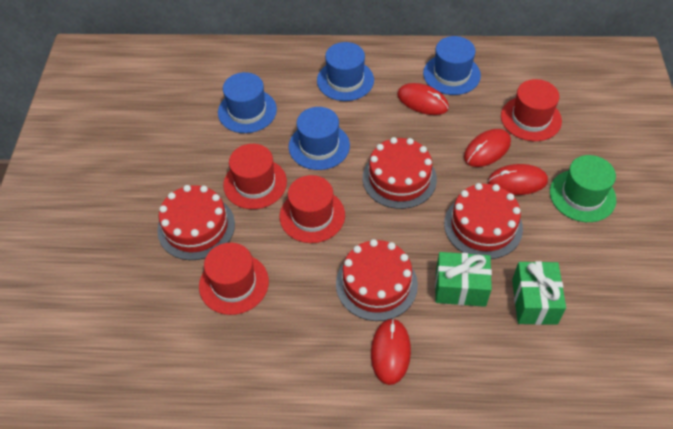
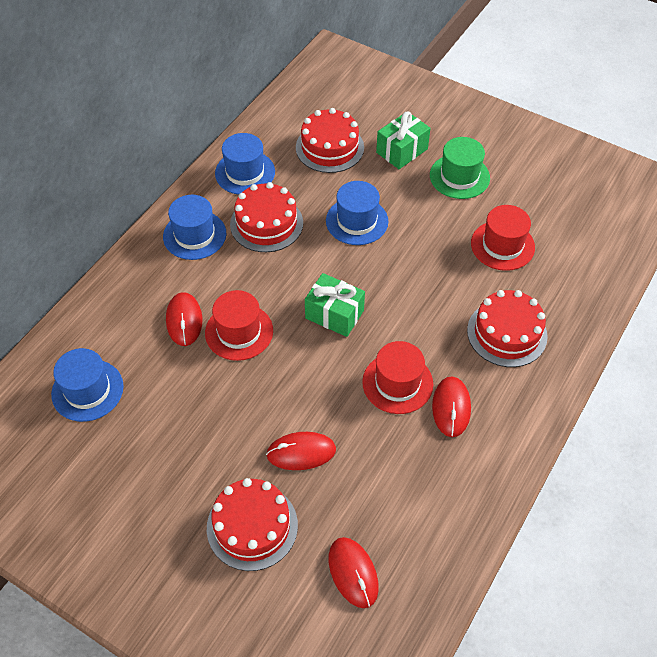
red hat: 4 -> 3

